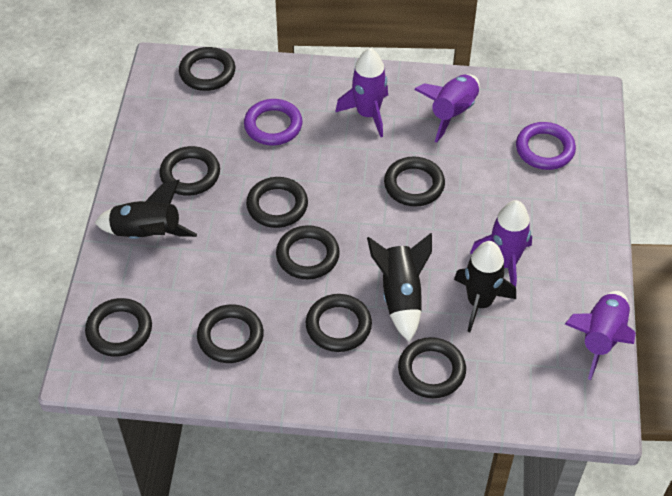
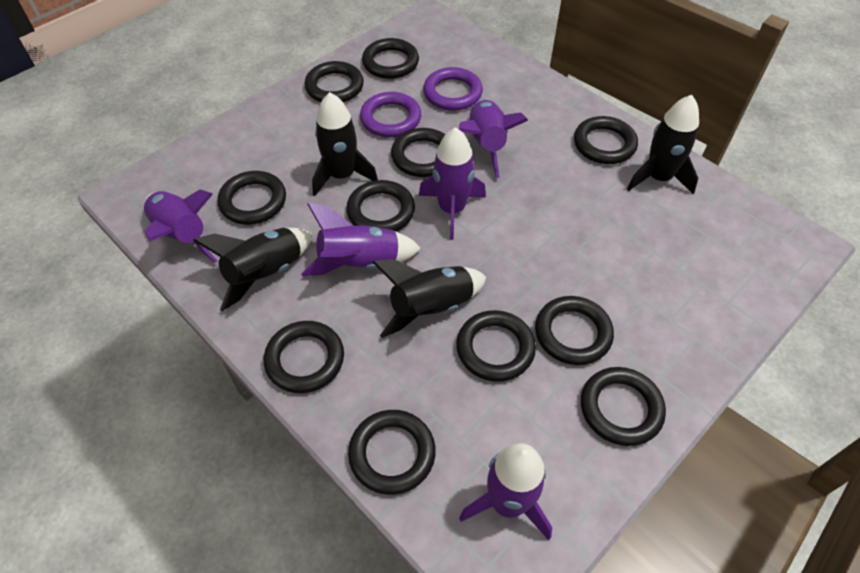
black ring: 9 -> 11
black rocket: 3 -> 4
purple rocket: 4 -> 5

